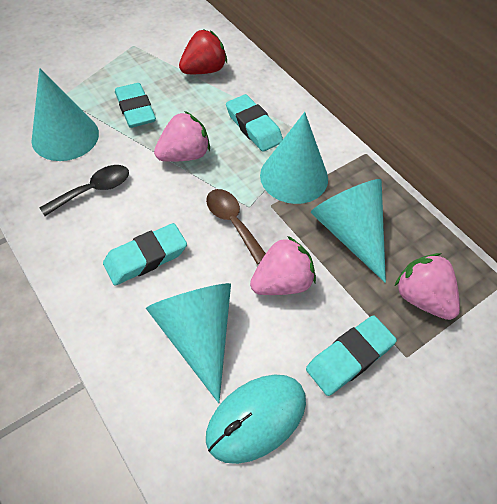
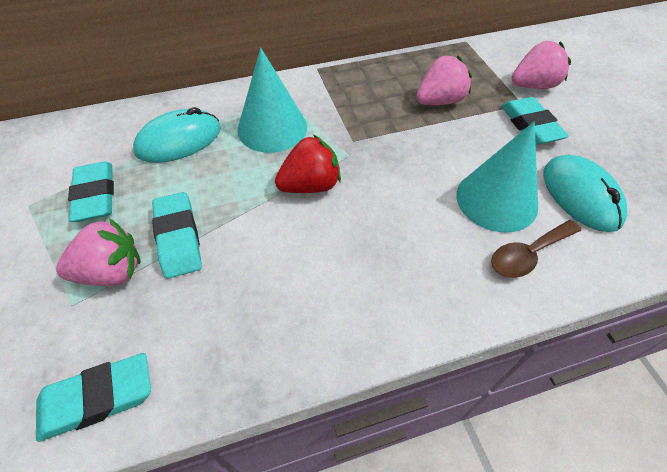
black spoon: 1 -> 0
turquoise cone: 4 -> 2
turquoise mouse: 1 -> 2

